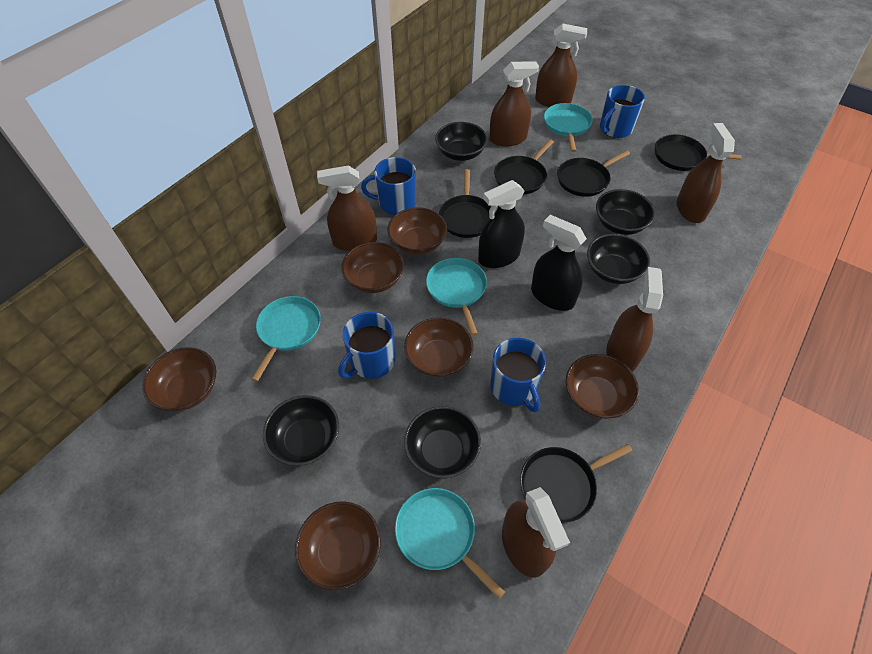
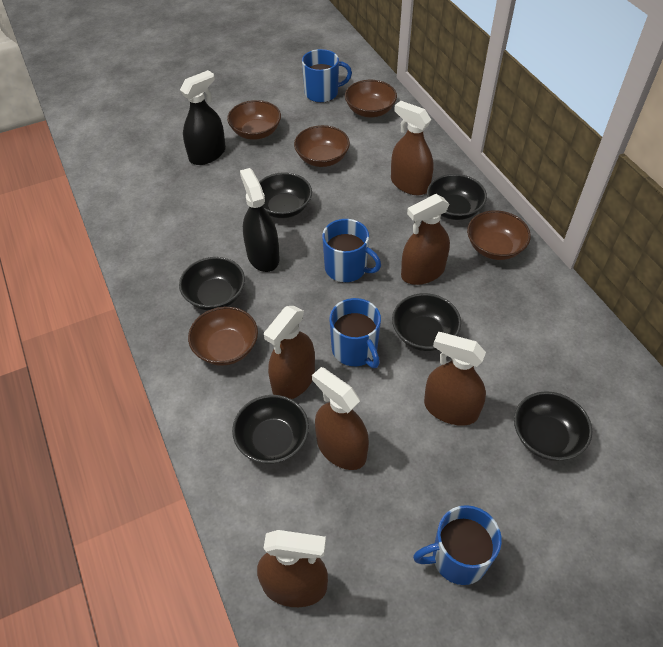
black bowl: 5 -> 6
black pan: 5 -> 0
brown bowl: 6 -> 5
turquoise pan: 4 -> 0

